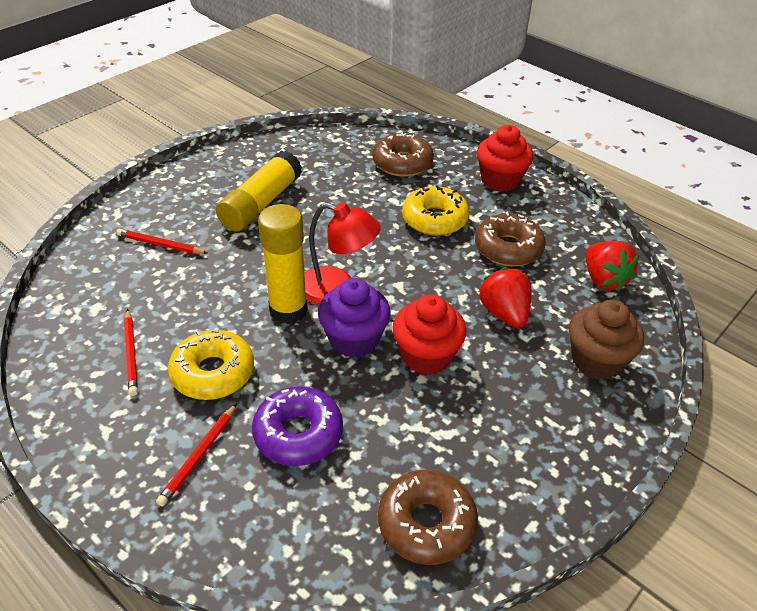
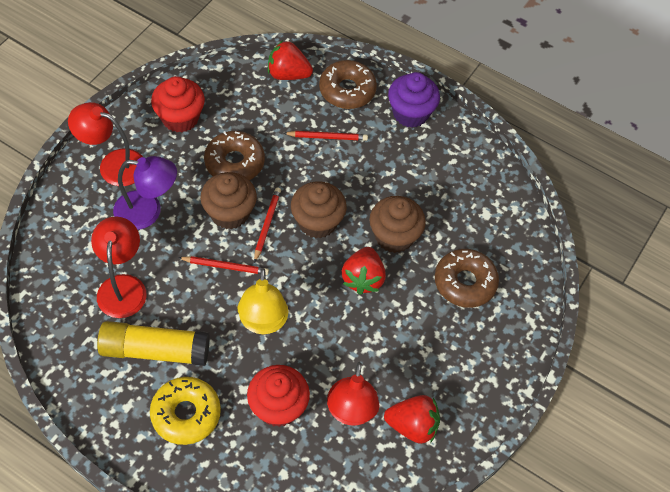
brown cupcake: 1 -> 3
purple donut: 1 -> 0
purple lamp: 0 -> 1
red lamp: 1 -> 3
red strawberry: 2 -> 3
yellow donut: 2 -> 1
yellow glue stick: 2 -> 1
yellow lamp: 0 -> 1

